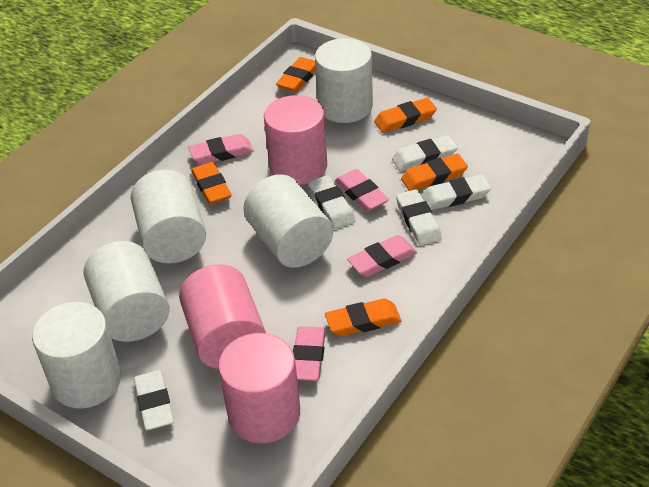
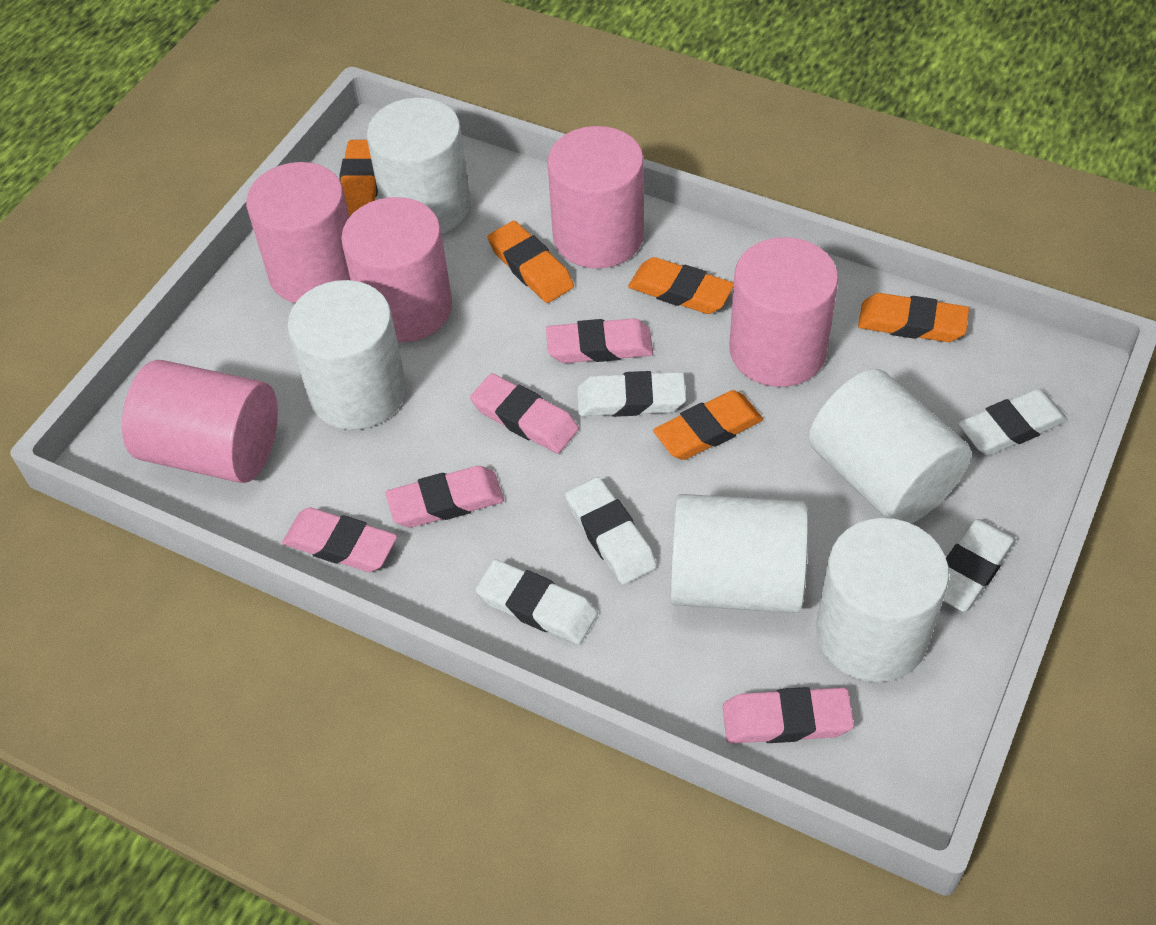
pink cylinder: 3 -> 5
pink eraser: 4 -> 5

